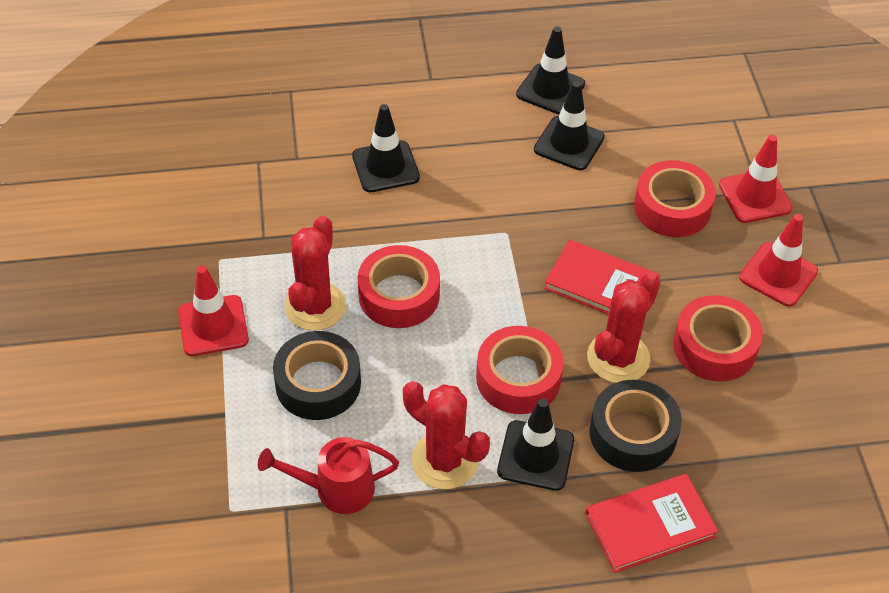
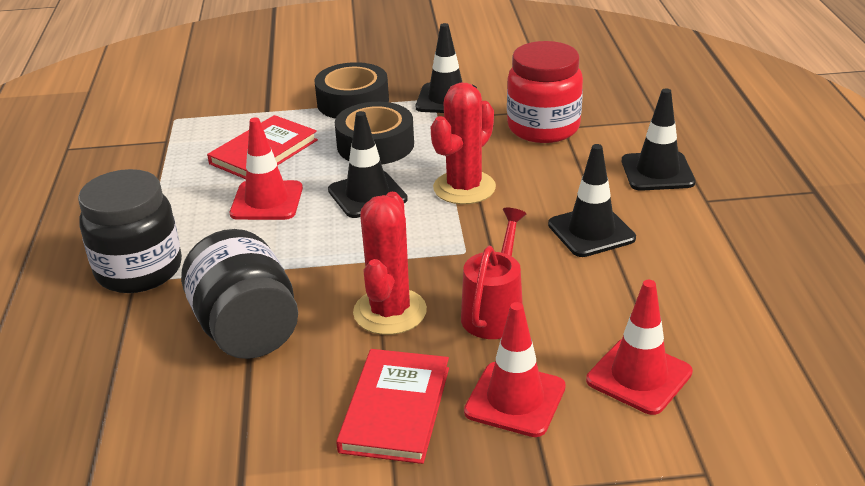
black jar: 0 -> 2
red cactus: 3 -> 2
red jar: 0 -> 1
red tape: 4 -> 0

